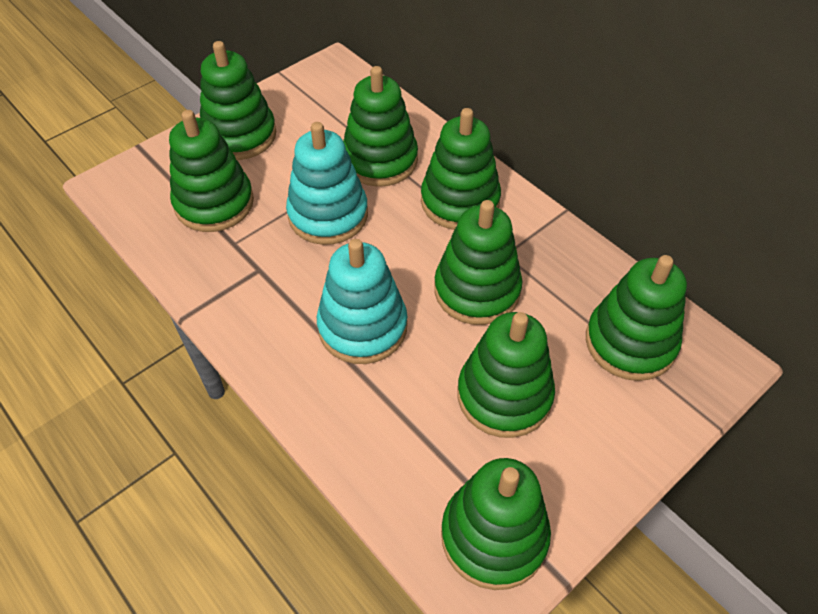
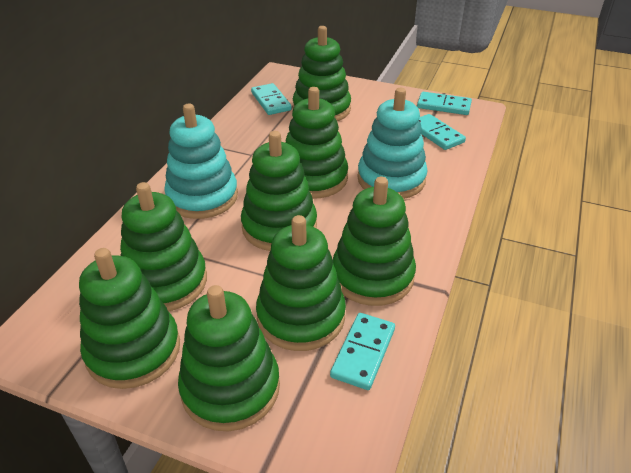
turquoise domino: 0 -> 4

